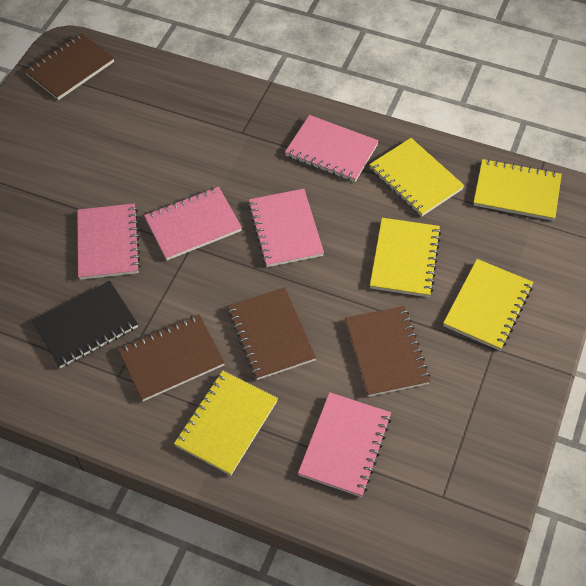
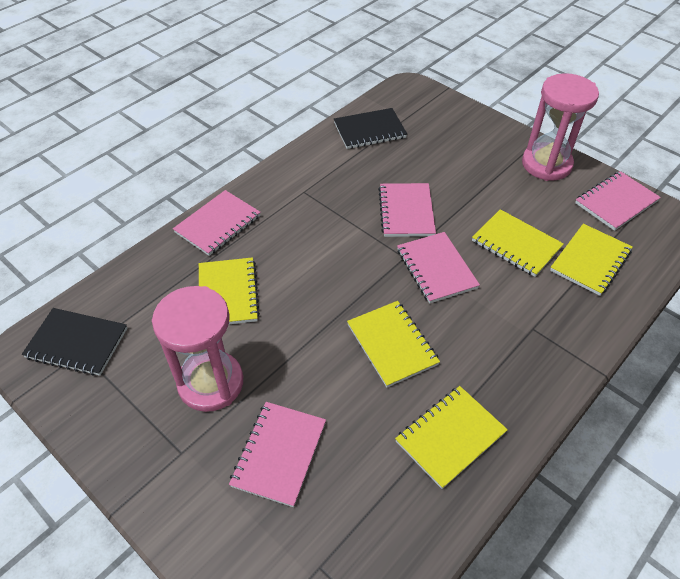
black notebook: 1 -> 2
brown notebook: 4 -> 0
pink hourglass: 0 -> 2

